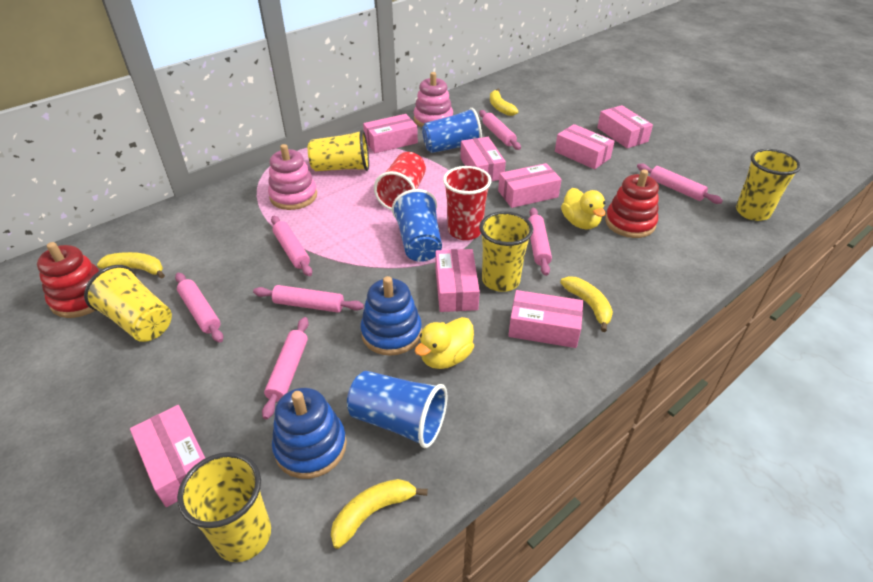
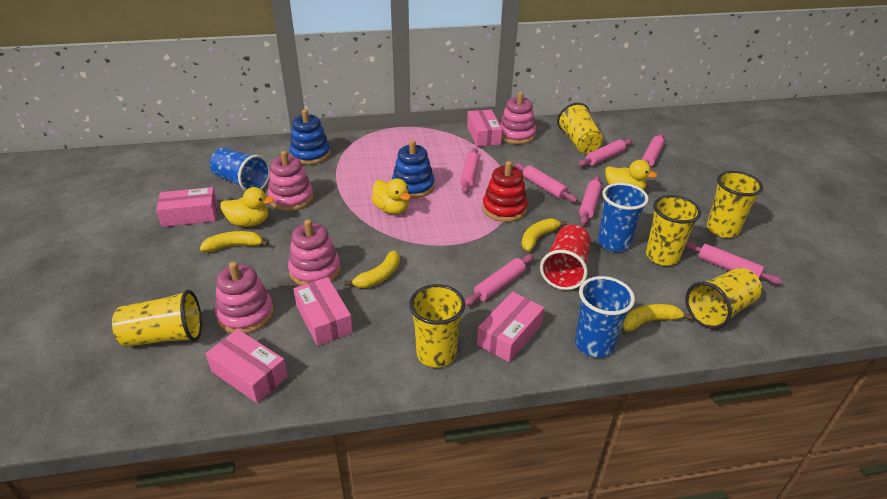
pink box: 8 -> 5
pink stacking toy: 2 -> 4
red cup: 2 -> 1
red stacking toy: 2 -> 1
yellow cup: 5 -> 6
yellow duck: 2 -> 3

